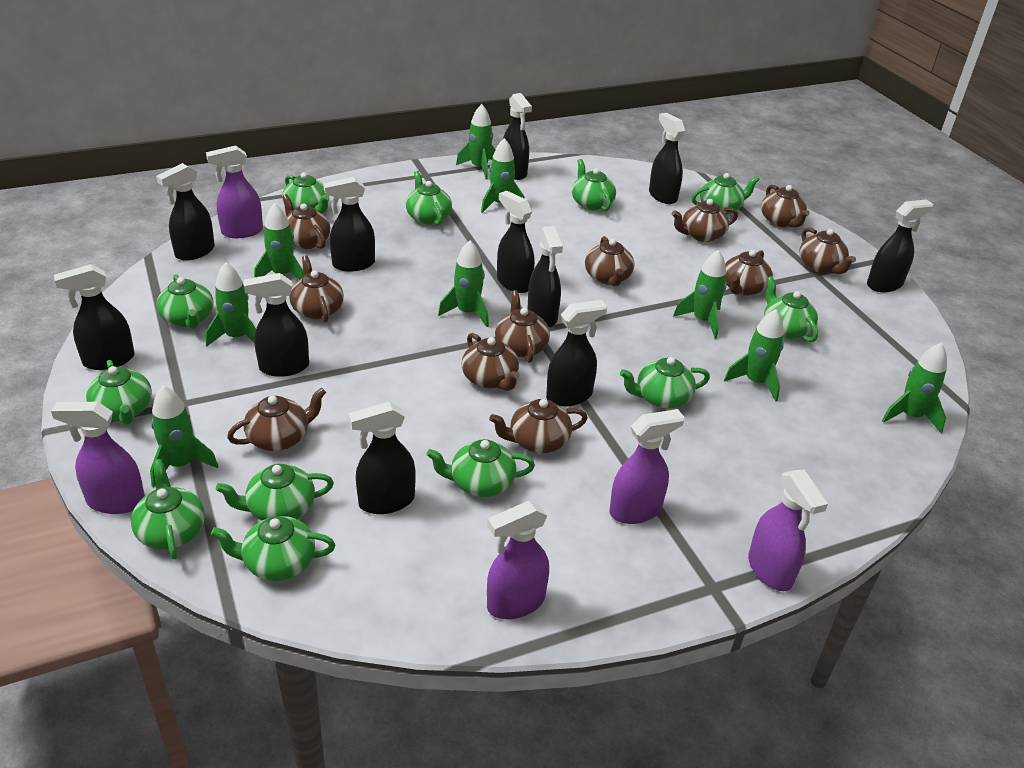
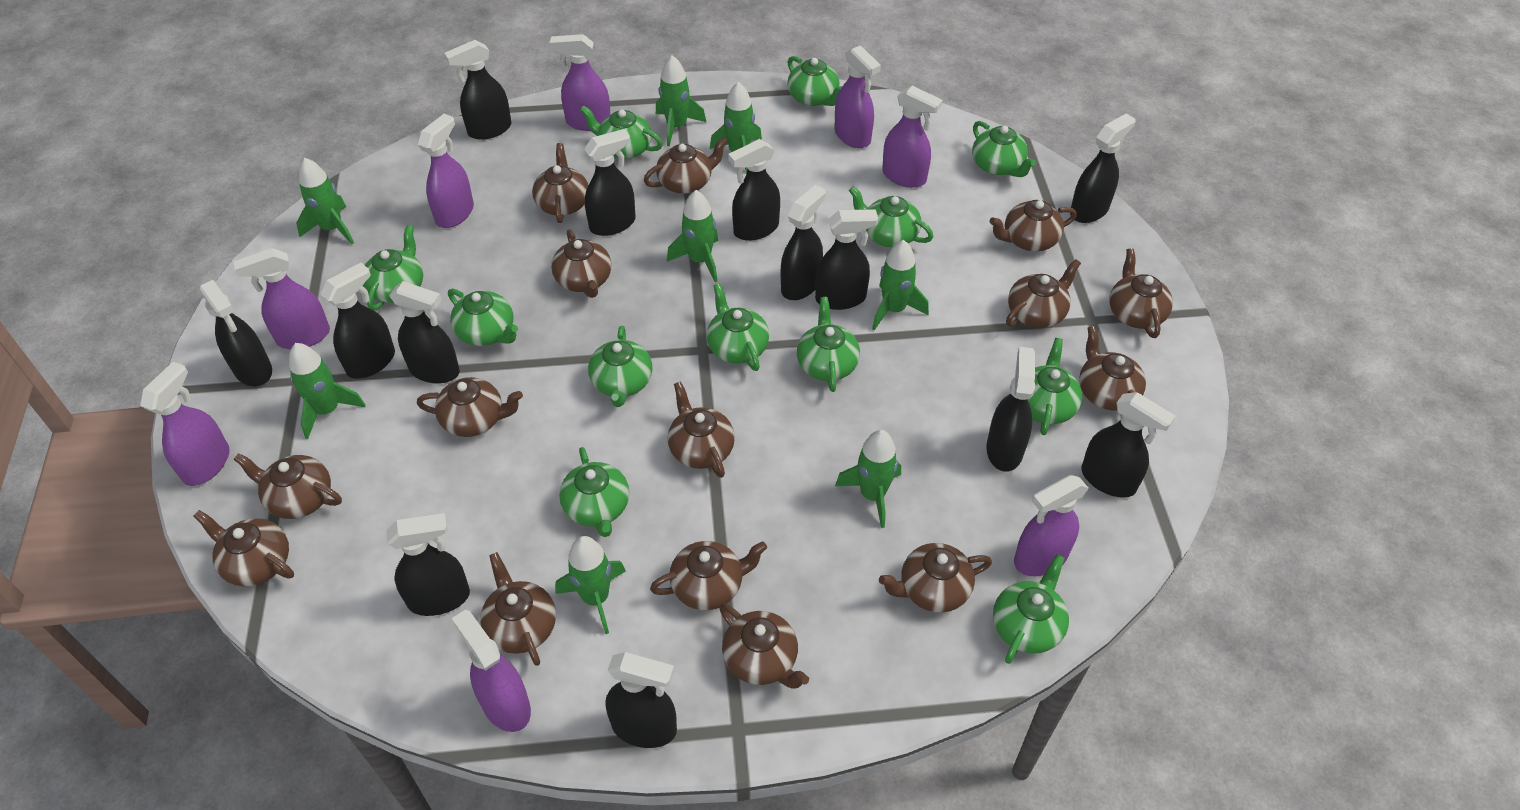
black spray bottle: 11 -> 13
brown teapot: 11 -> 15
green rocket: 9 -> 8
purple spray bottle: 5 -> 8

